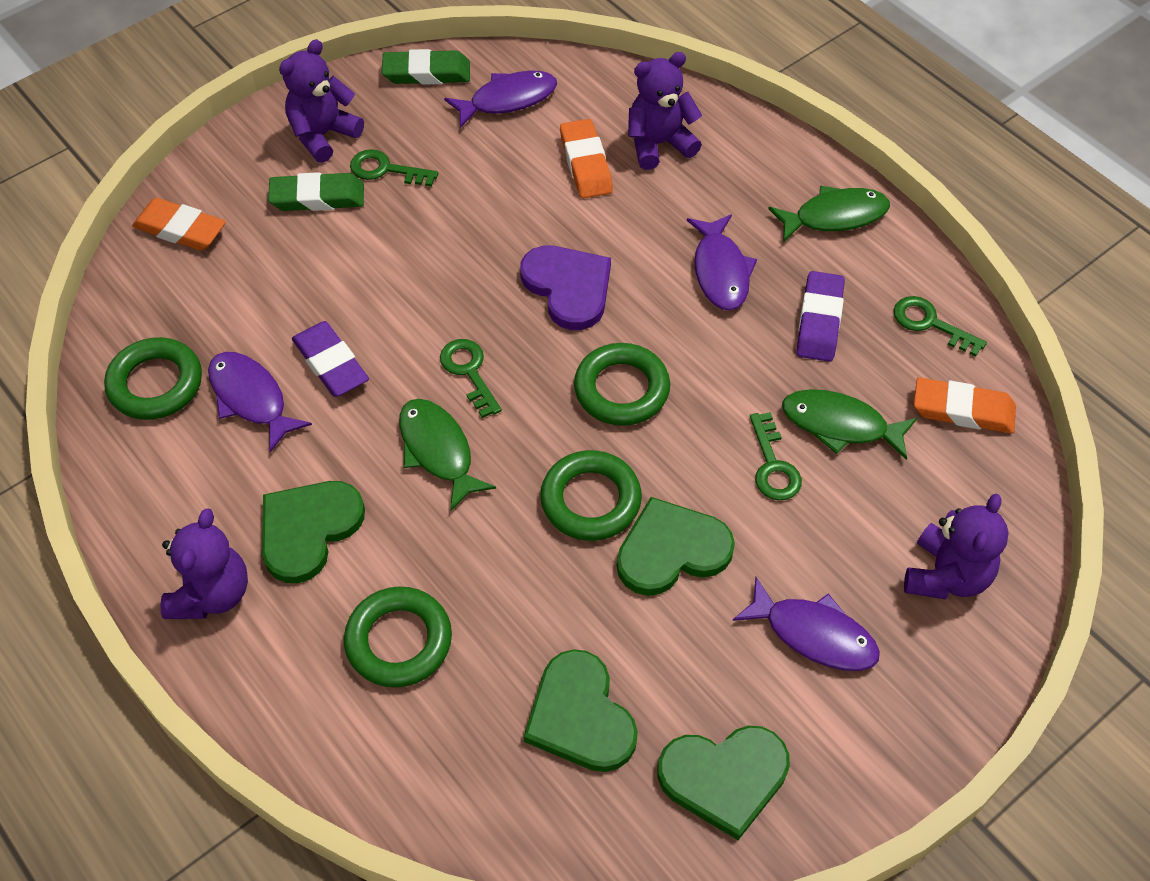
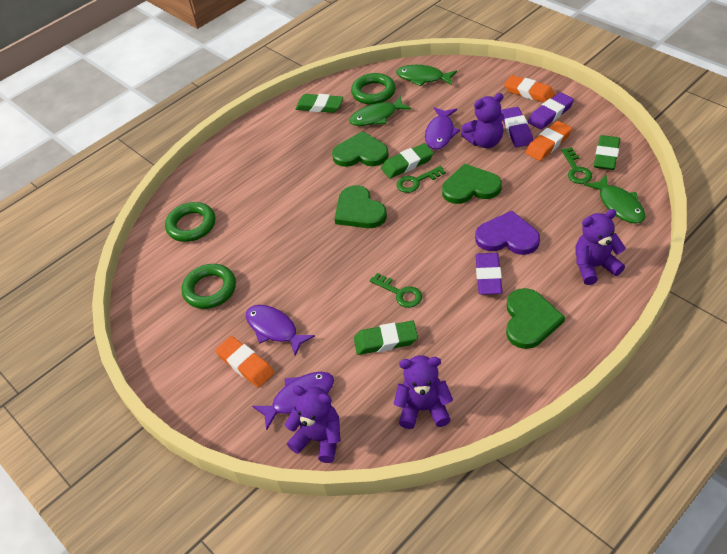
green eraser: 2 -> 4
green key: 4 -> 3
green ring: 4 -> 3
purple eraser: 2 -> 3
purple fish: 4 -> 3

